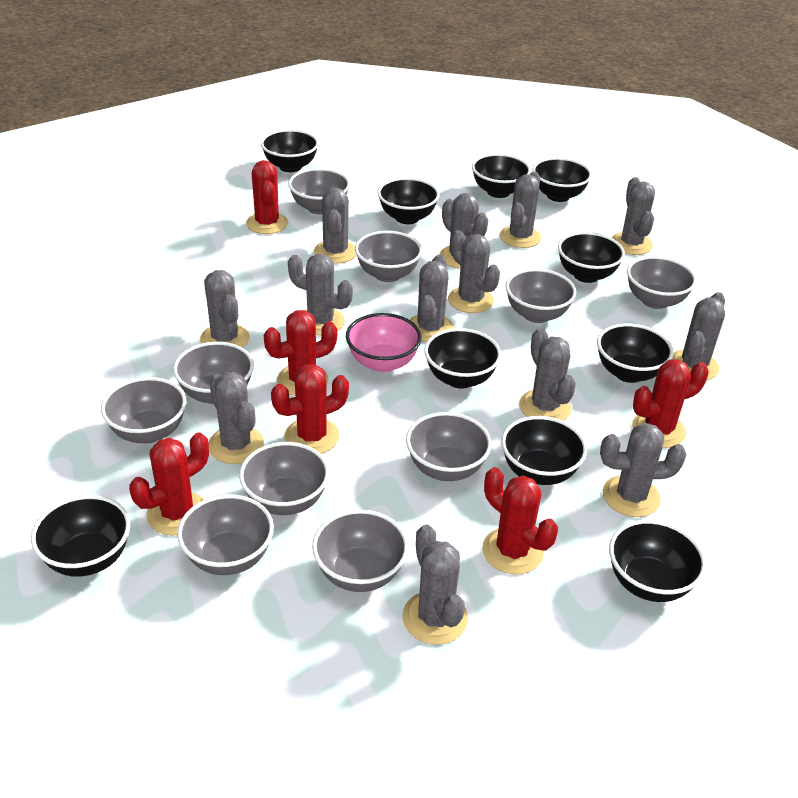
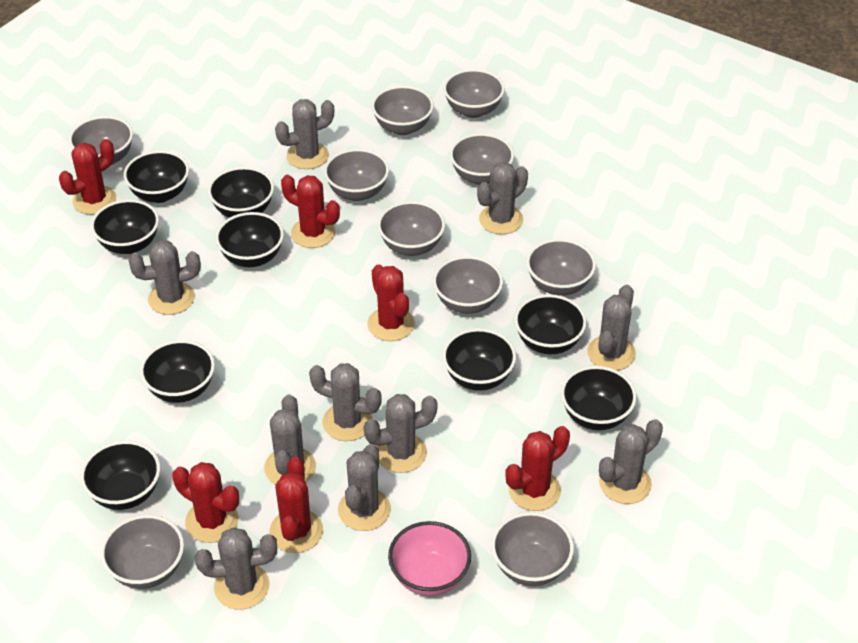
black bowl: 10 -> 9
grey cactus: 13 -> 10

